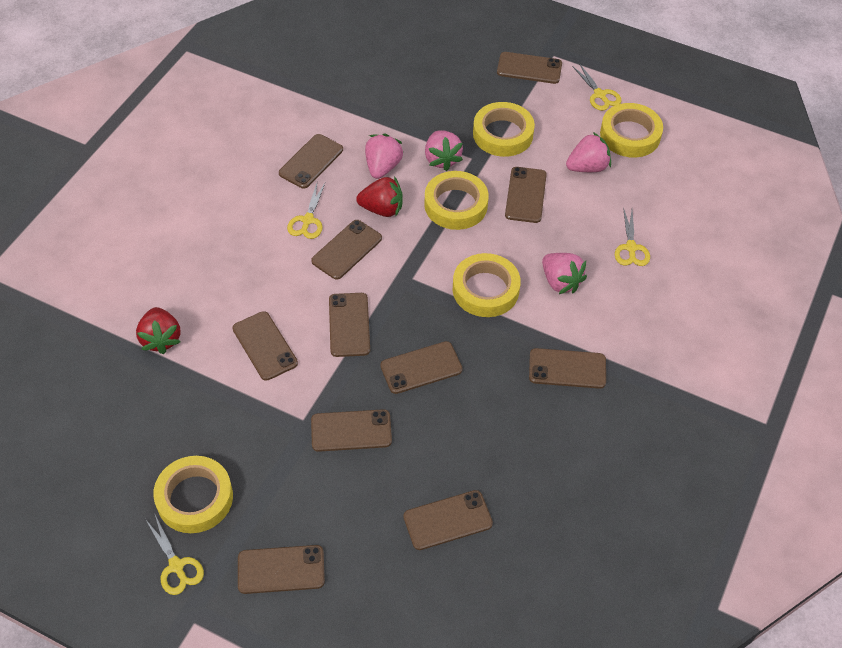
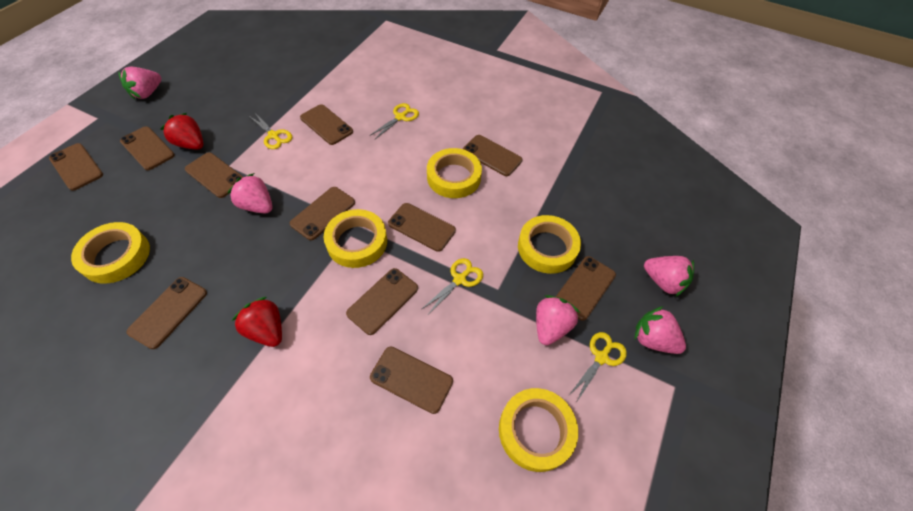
pink strawberry: 4 -> 5

